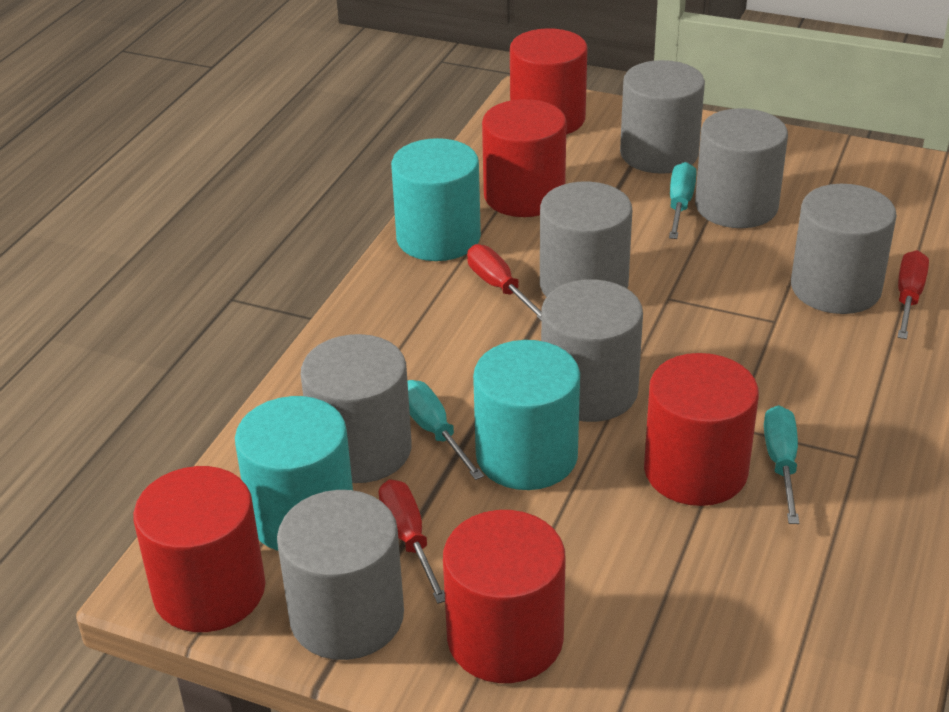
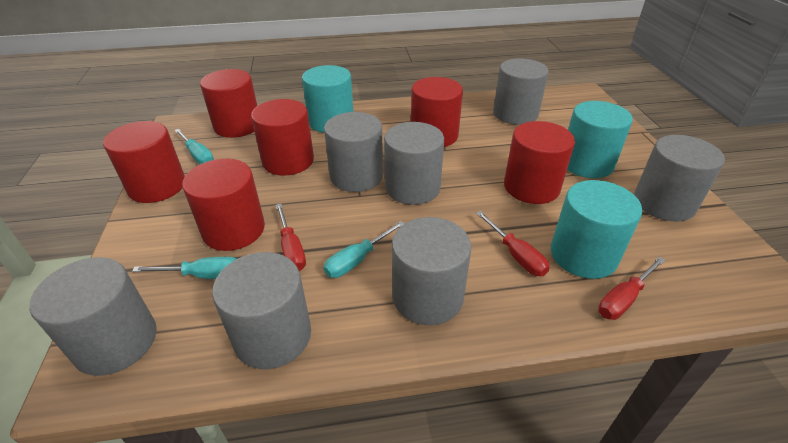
red cylinder: 5 -> 6

